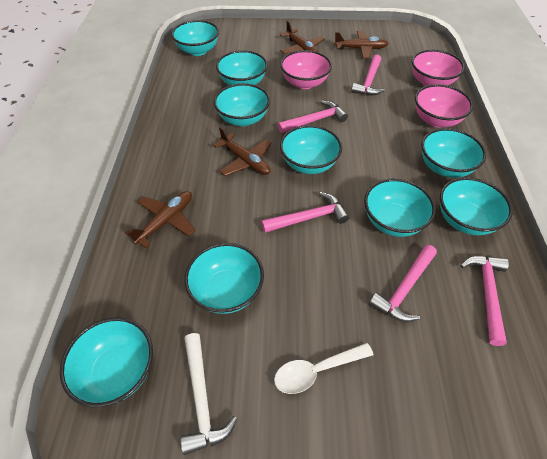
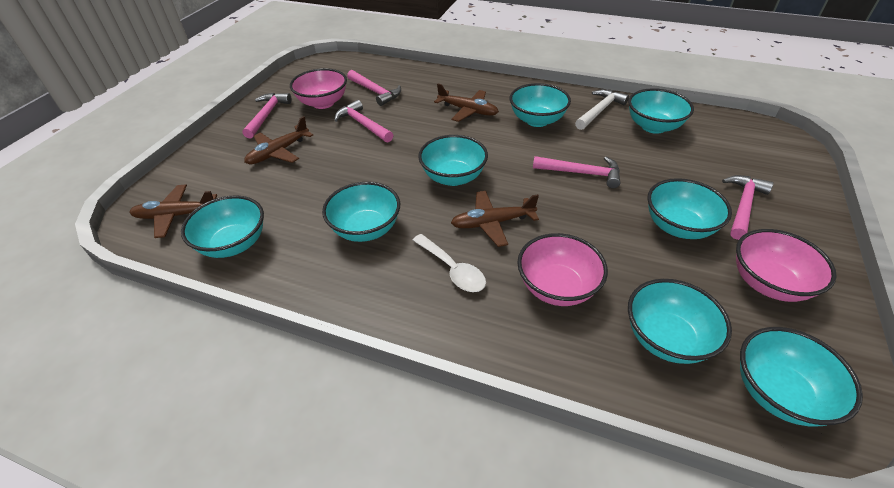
turquoise bowl: 9 -> 8

